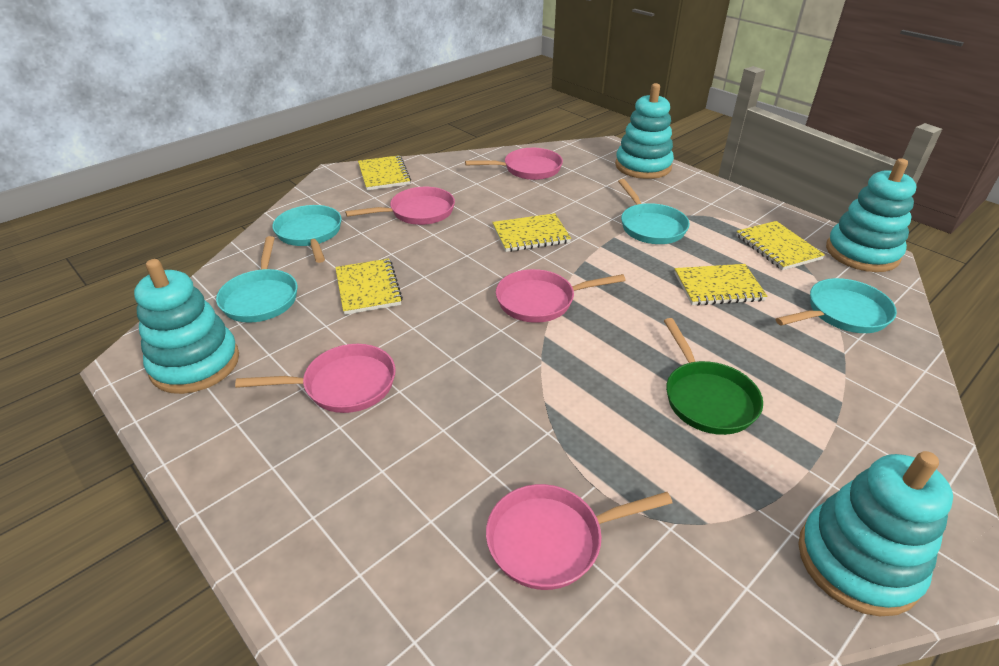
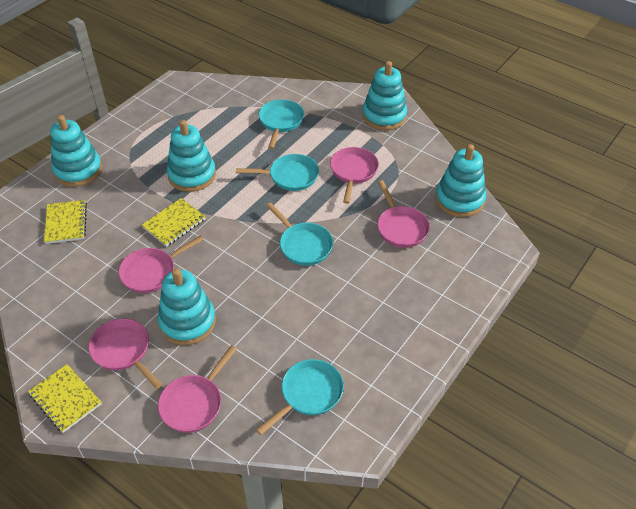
green pan: 1 -> 0
turquoise stacking toy: 4 -> 5
yellow notebook: 5 -> 3

